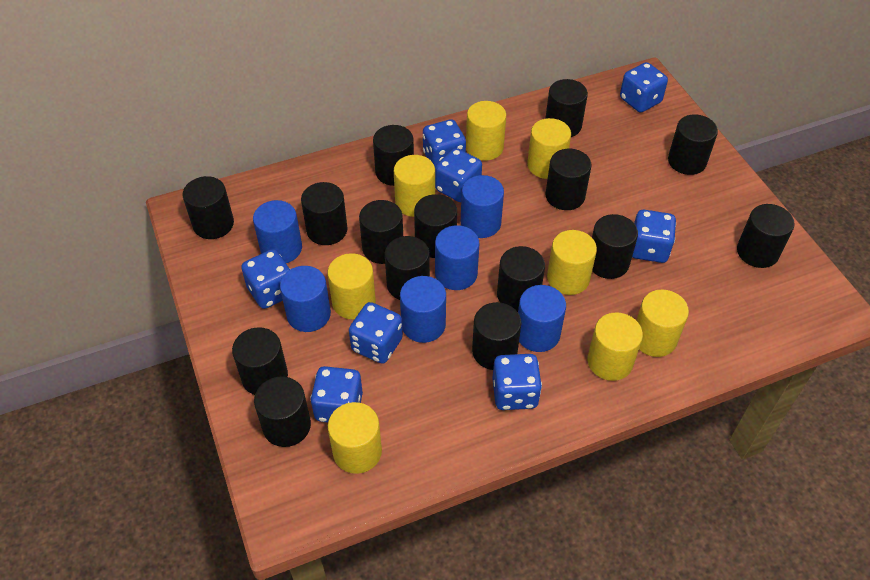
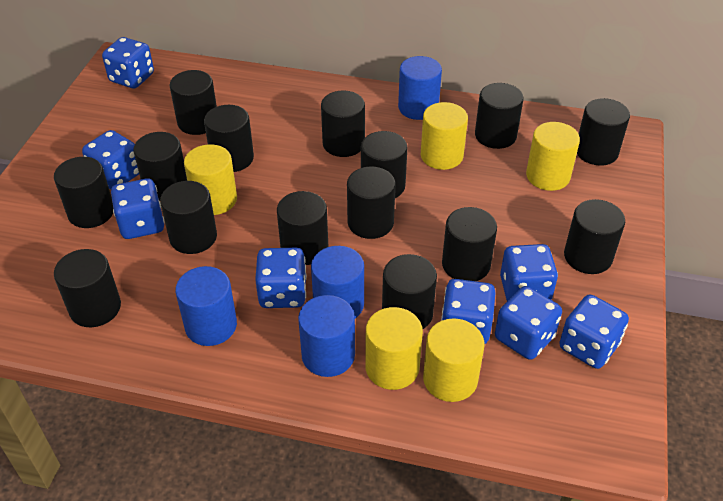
blue cylinder: 6 -> 4
yellow cylinder: 8 -> 5

